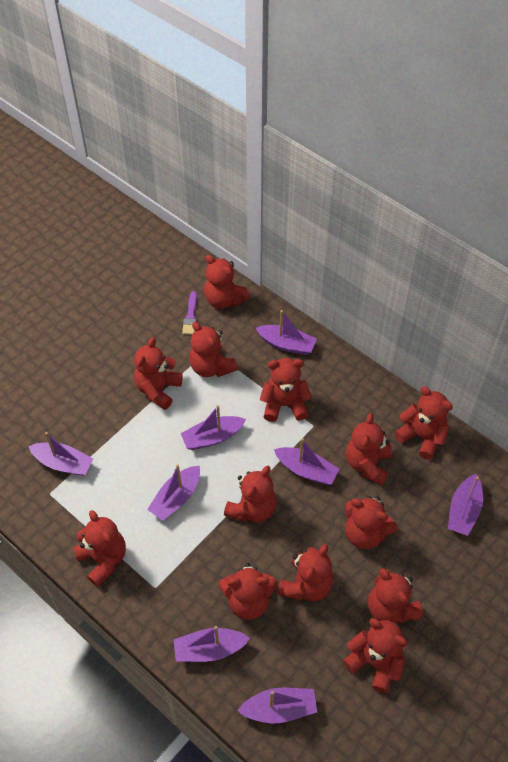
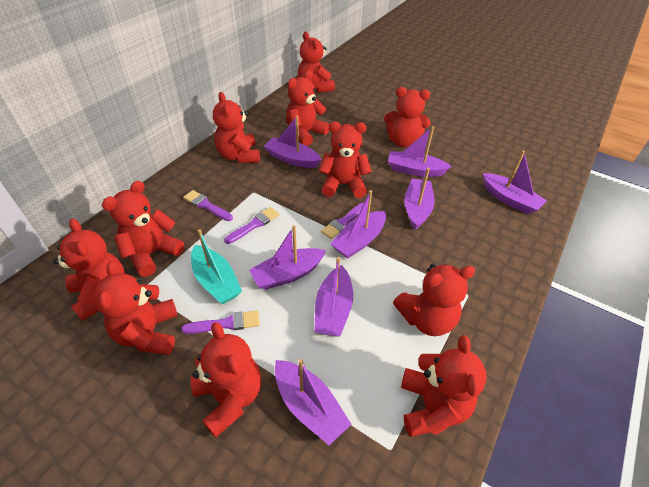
purple brush: 1 -> 4
red teddy bear: 13 -> 11
turquoise boat: 0 -> 1

